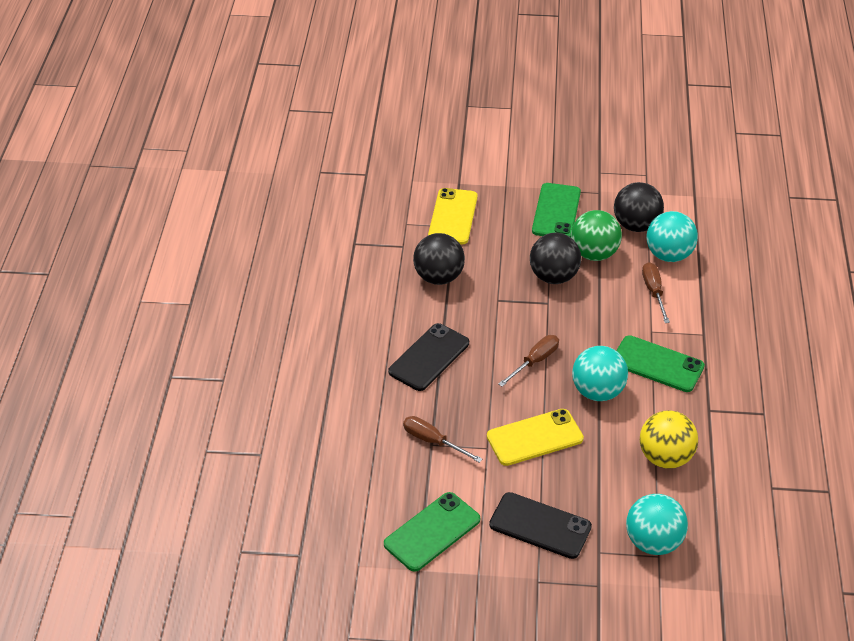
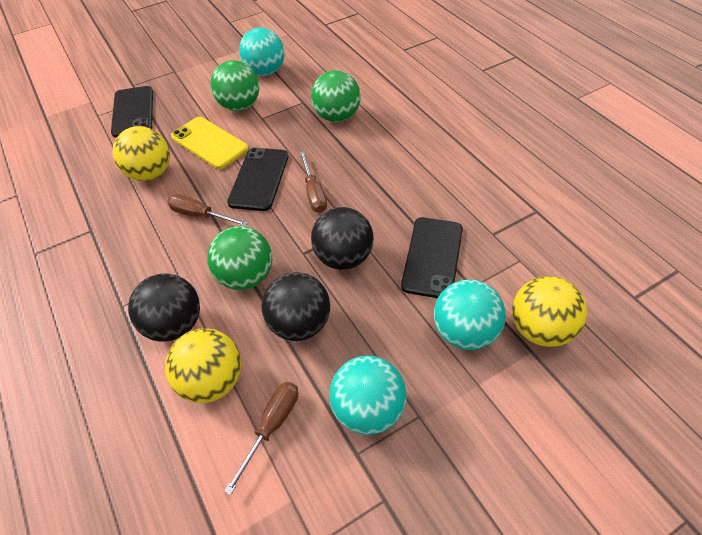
black phone: 2 -> 3
green ball: 1 -> 3
green phone: 3 -> 0
yellow ball: 1 -> 3
yellow phone: 2 -> 1

